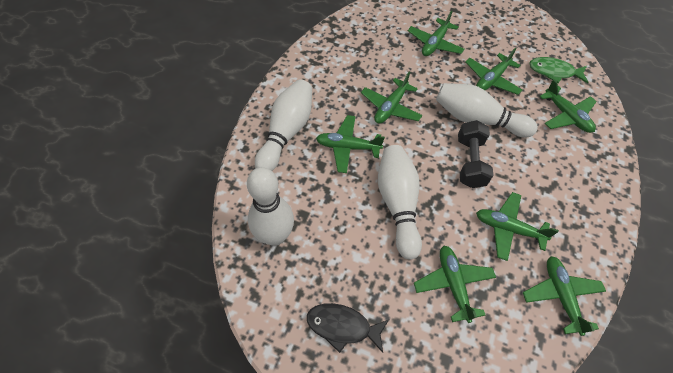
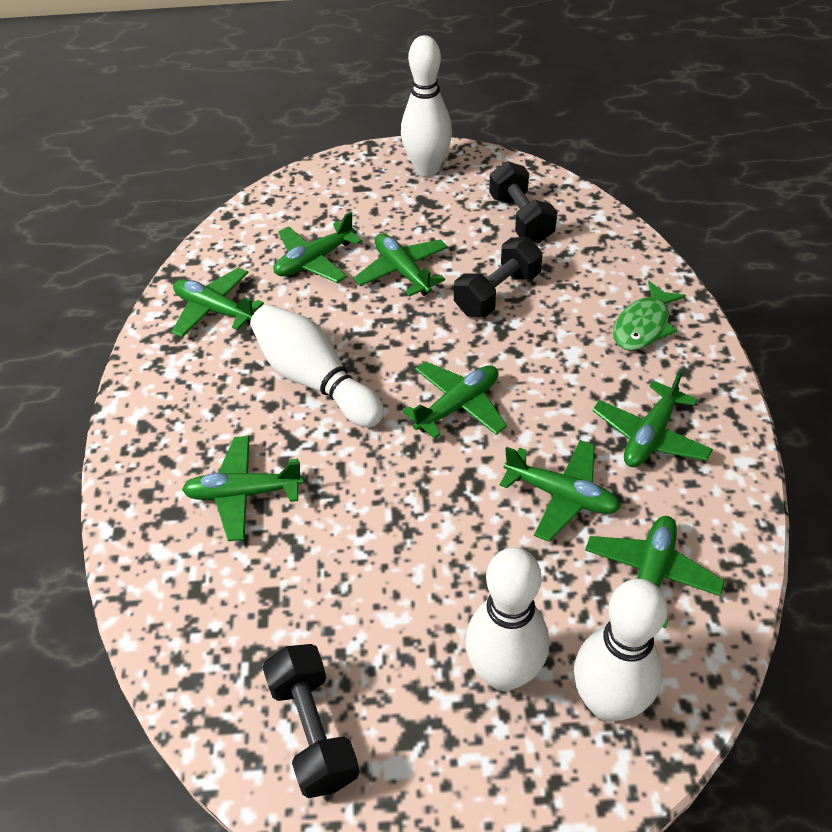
black dumbbell: 1 -> 3
black fish: 1 -> 0

